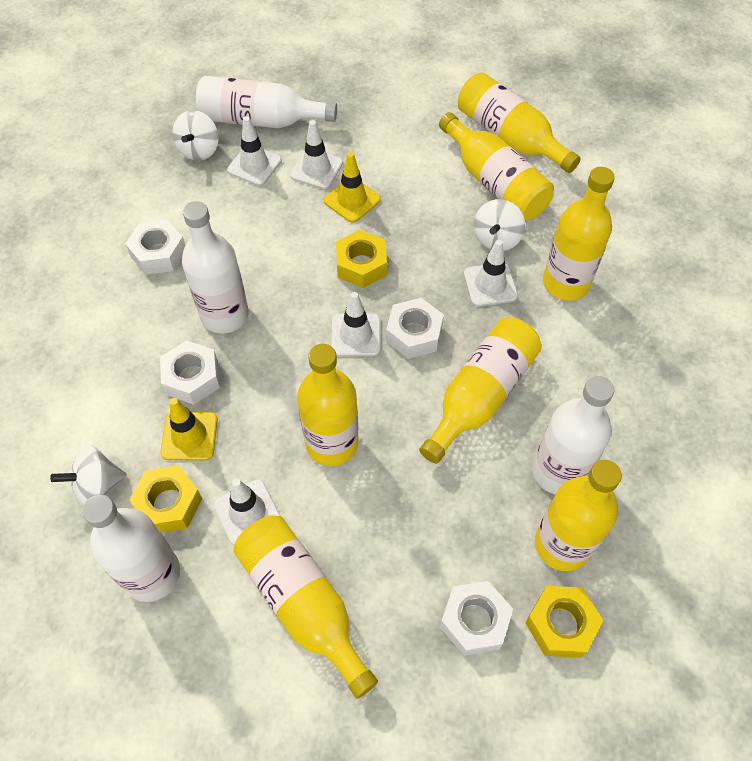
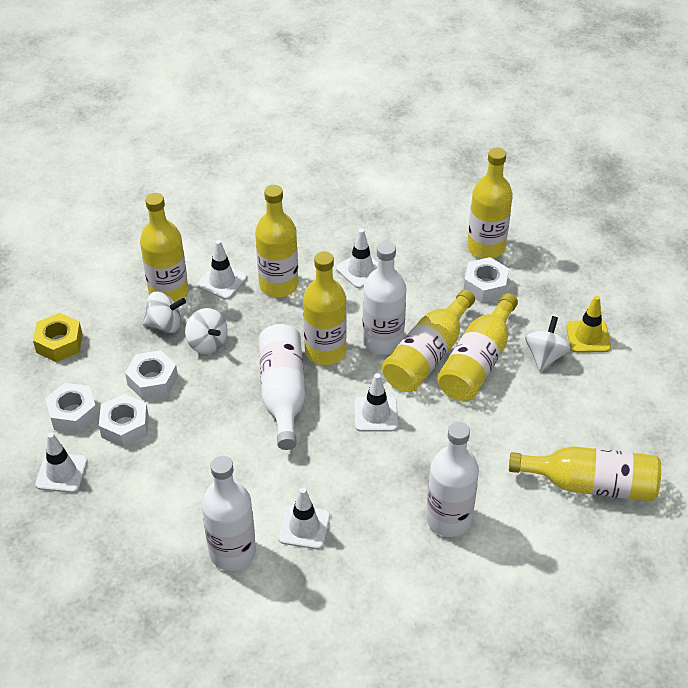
yellow nut: 3 -> 1
yellow traffic cone: 2 -> 1

